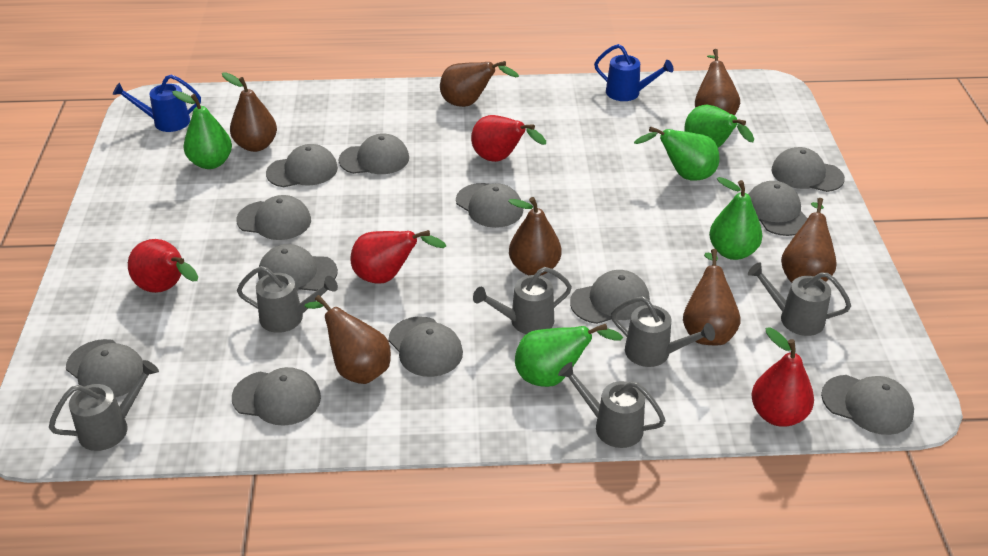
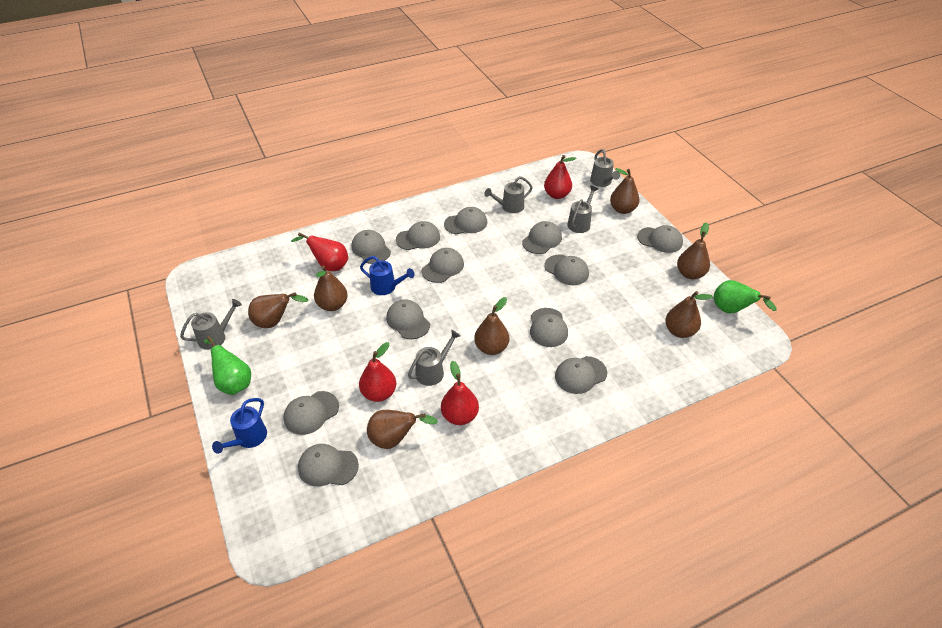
green pear: 5 -> 2
grey watering can: 6 -> 5

